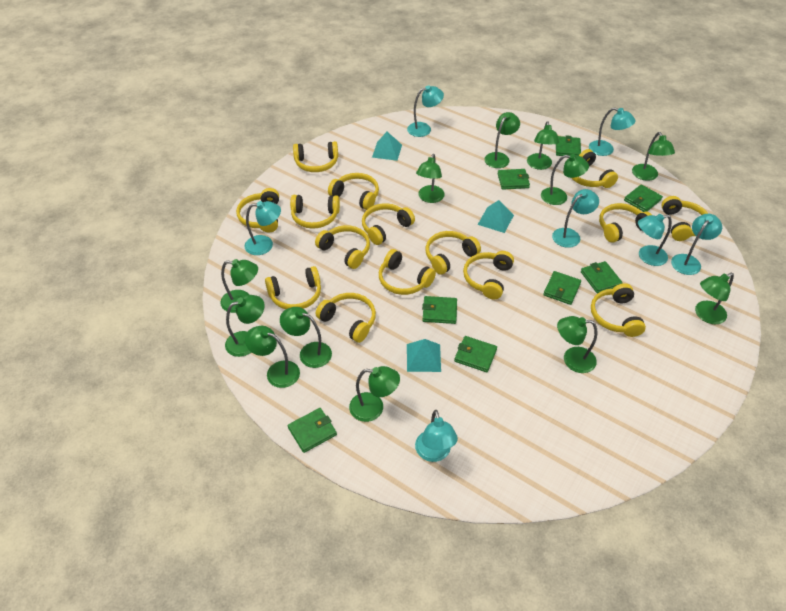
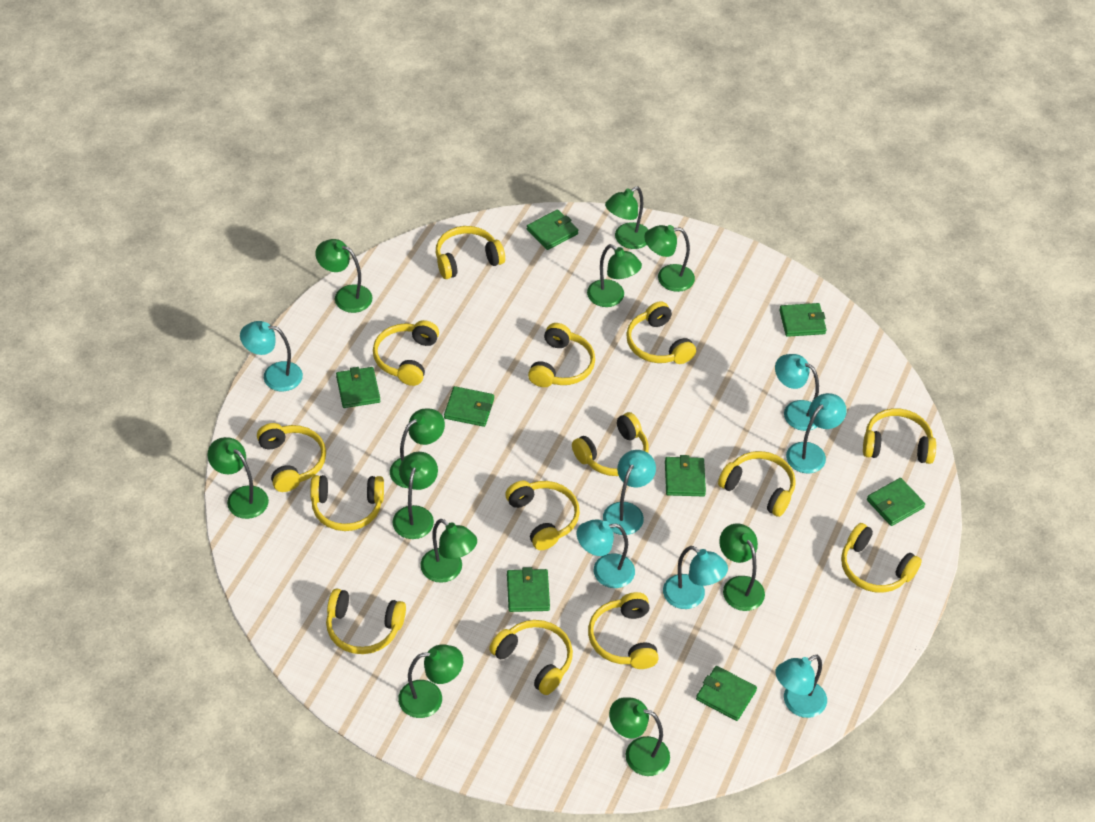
green lamp: 12 -> 11
turquoise pyramid: 3 -> 0
yellow headphones: 15 -> 14

